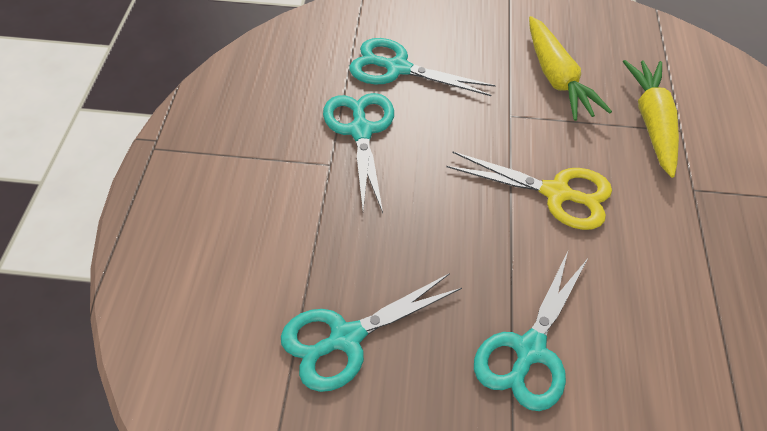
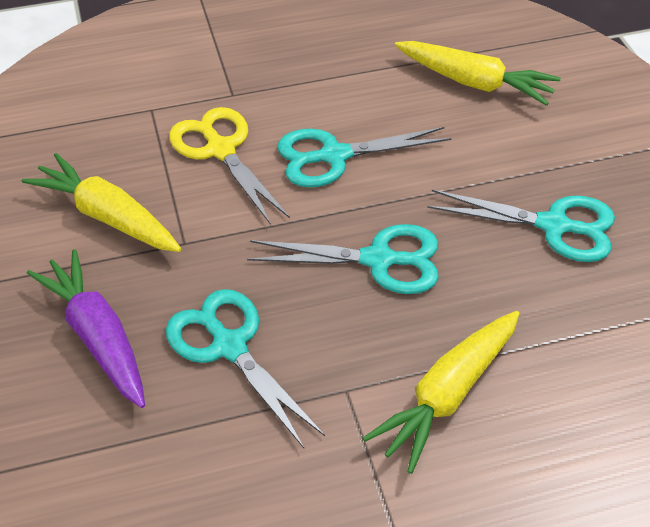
purple carrot: 0 -> 1
yellow carrot: 2 -> 3

